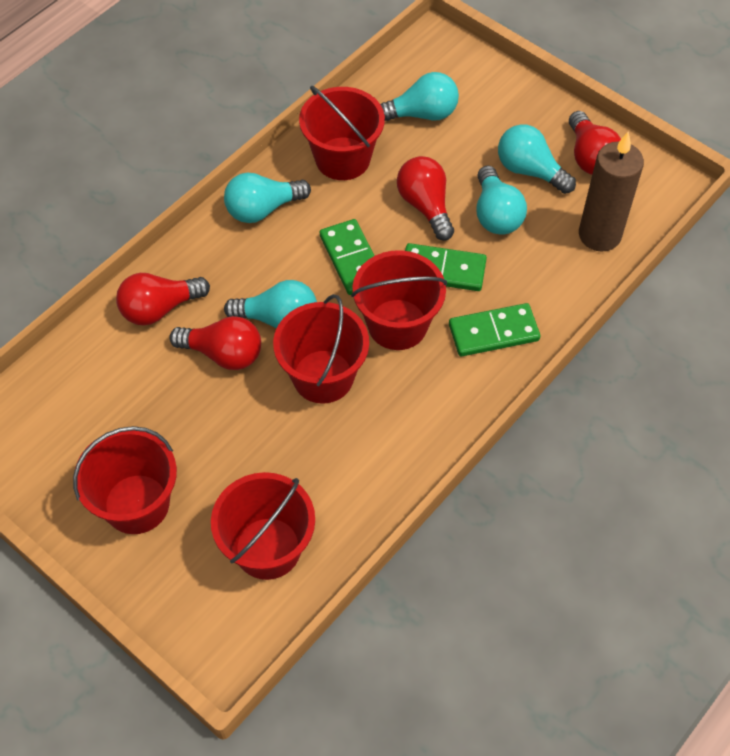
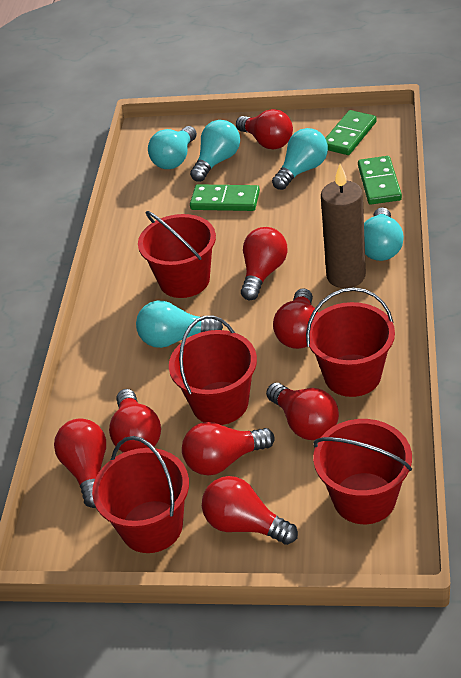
red light bulb: 4 -> 8

